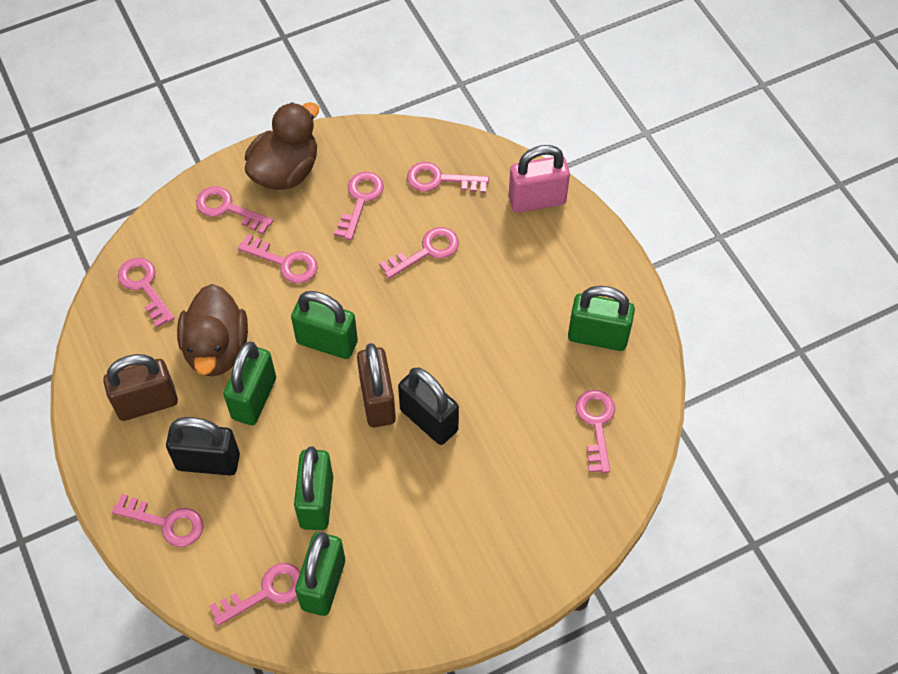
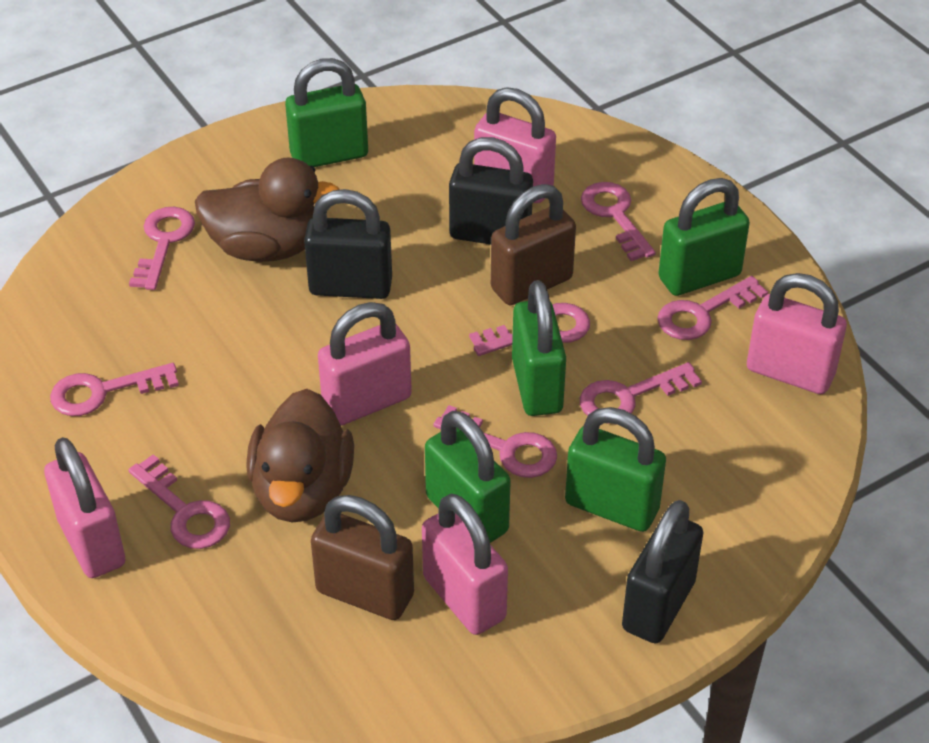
black padlock: 2 -> 3
pink key: 9 -> 8
pink padlock: 1 -> 5

